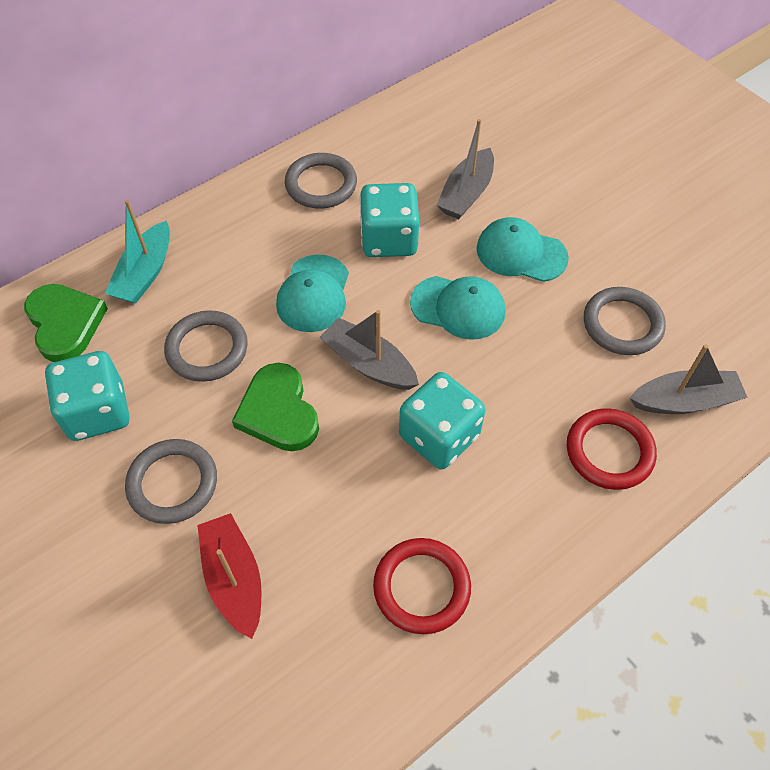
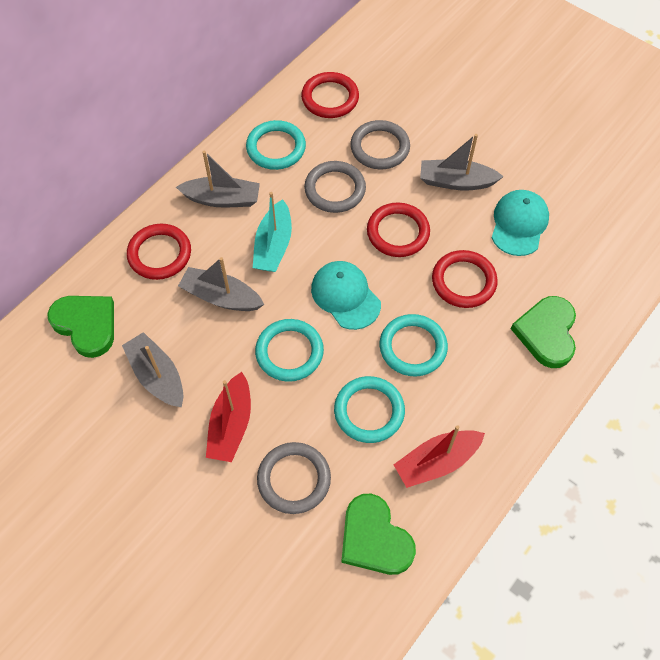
green heart: 2 -> 3
grey boat: 3 -> 4
grey ring: 4 -> 3
red boat: 1 -> 2
red ring: 2 -> 4
turquoise cap: 3 -> 2
turquoise dice: 3 -> 0
turquoise ring: 0 -> 4

